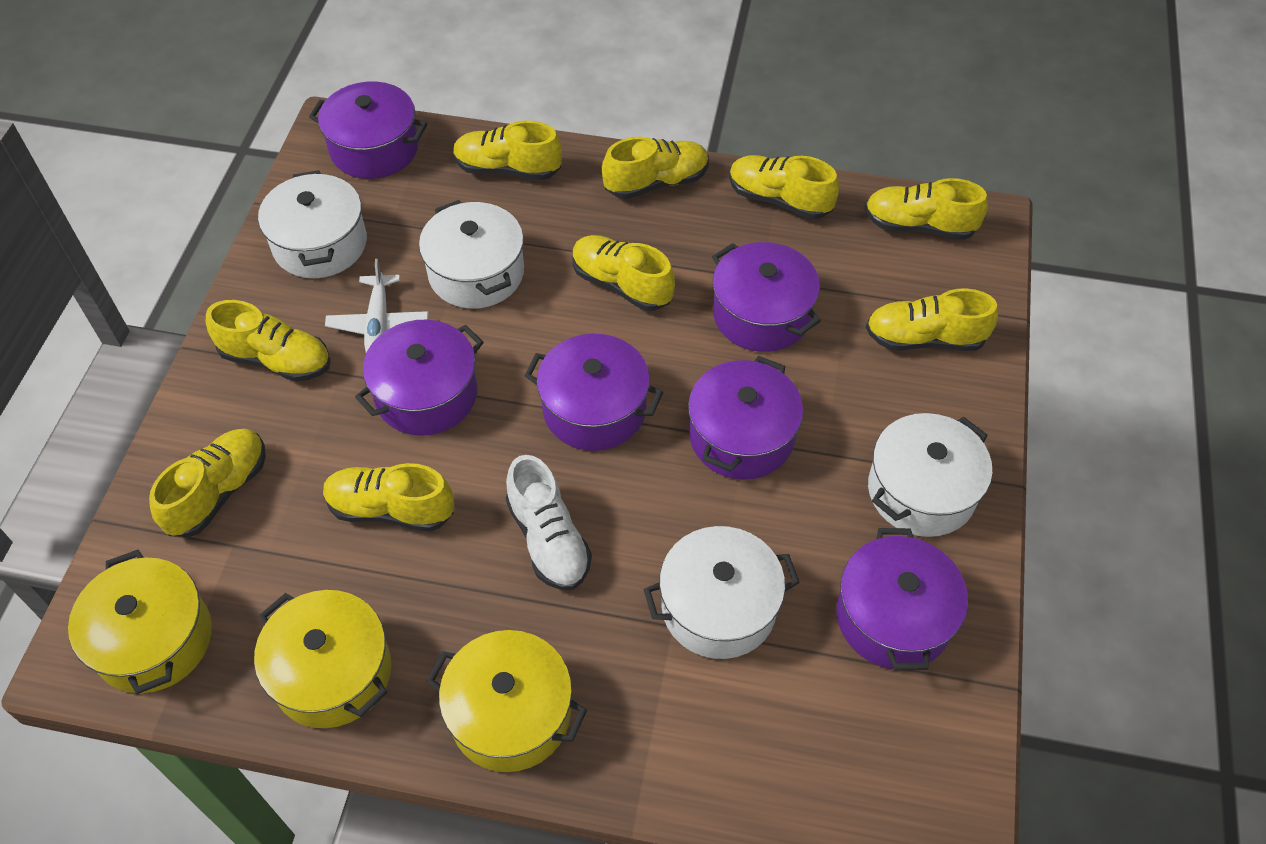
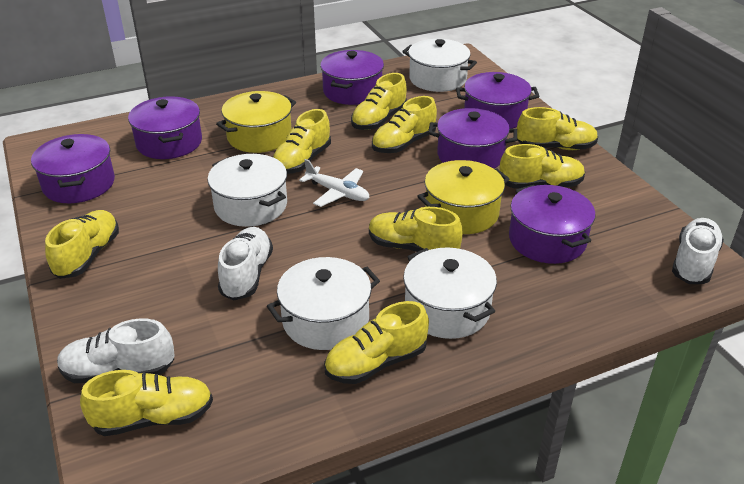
white shoe: 1 -> 3
yellow pot: 3 -> 2

